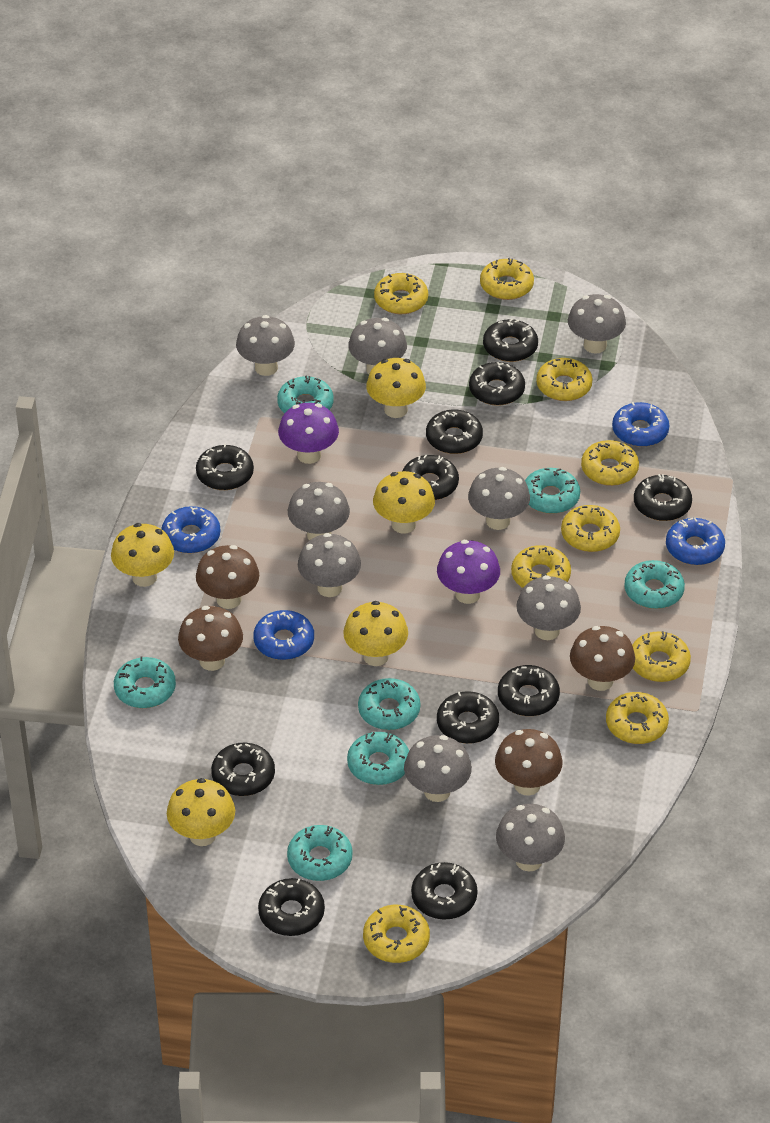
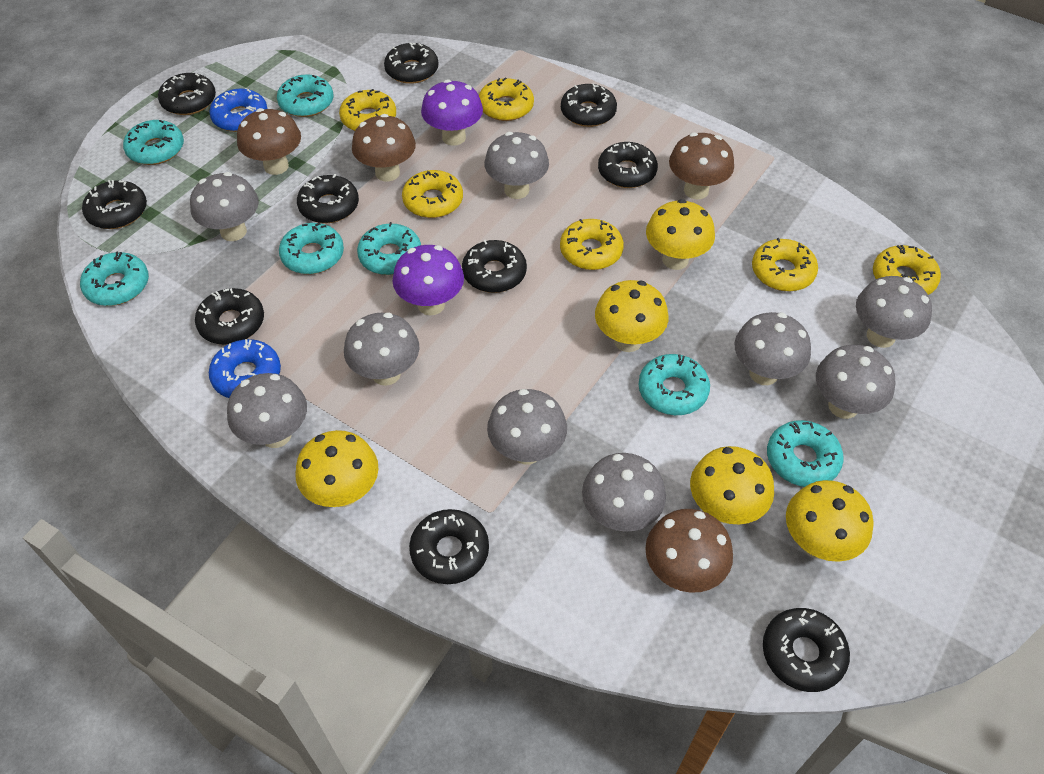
black donut: 11 -> 10
blue donut: 4 -> 2
yellow donut: 9 -> 6

